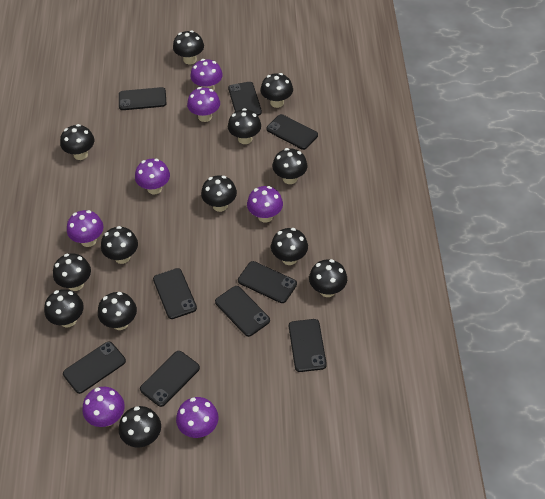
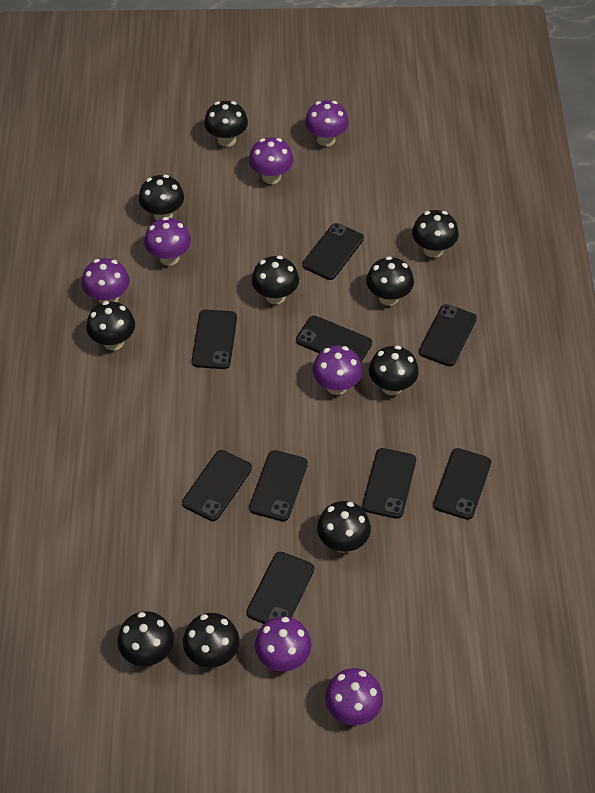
black mushroom: 13 -> 10

